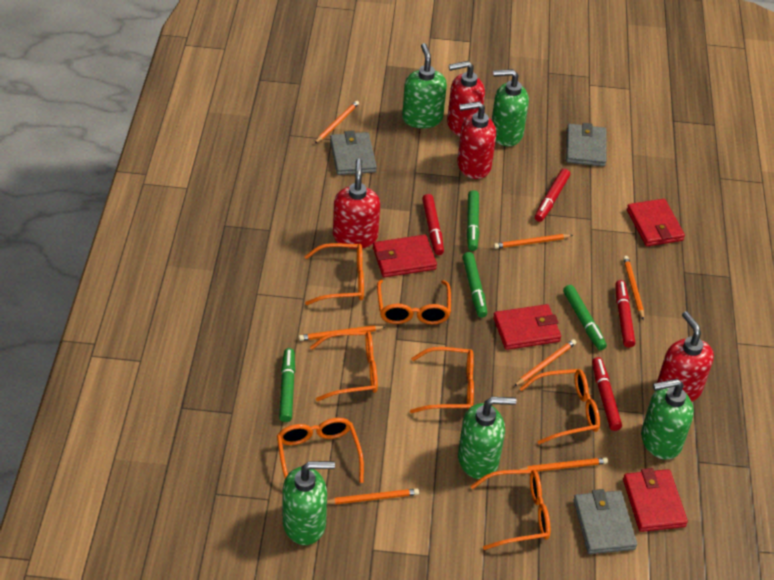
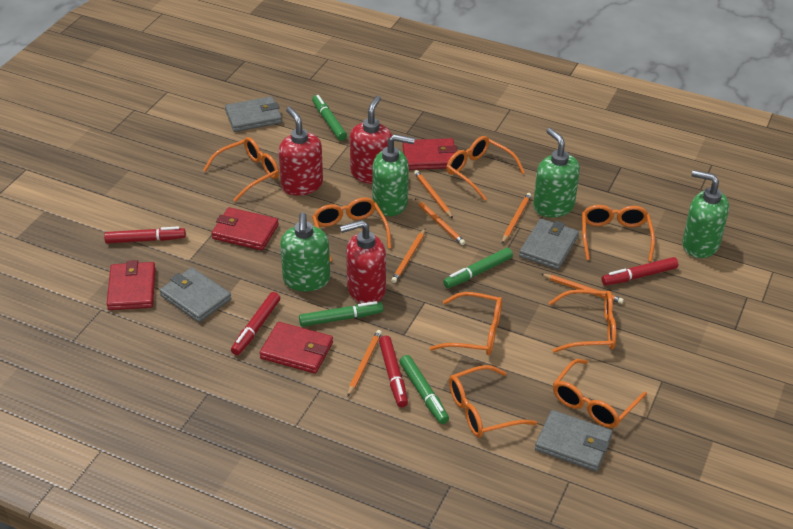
green soap dispenser: 5 -> 4
grey wallet: 3 -> 4
orange glasses: 7 -> 8
orange pencil: 7 -> 6
red soap dispenser: 4 -> 3

